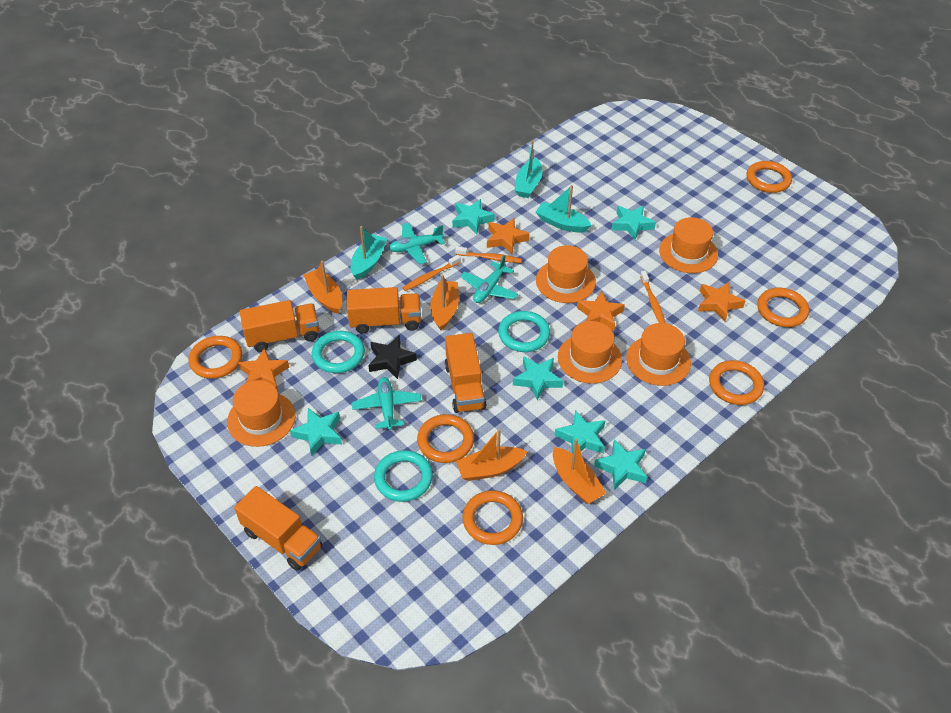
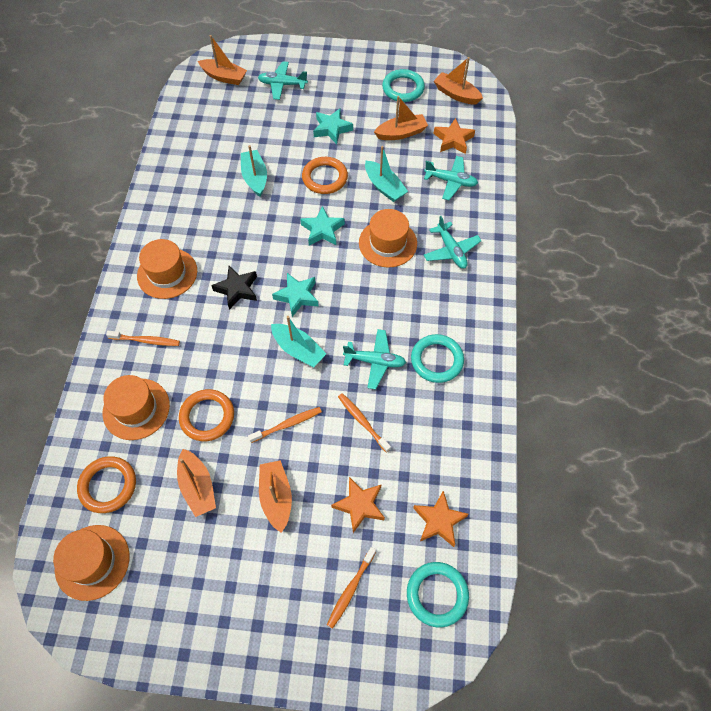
orange boat: 4 -> 5
orange hat: 5 -> 4
orange ring: 6 -> 3
orange star: 4 -> 3
orange toothbrush: 3 -> 4
orange truck: 4 -> 0
turquoise plane: 3 -> 4
turquoise star: 6 -> 3

